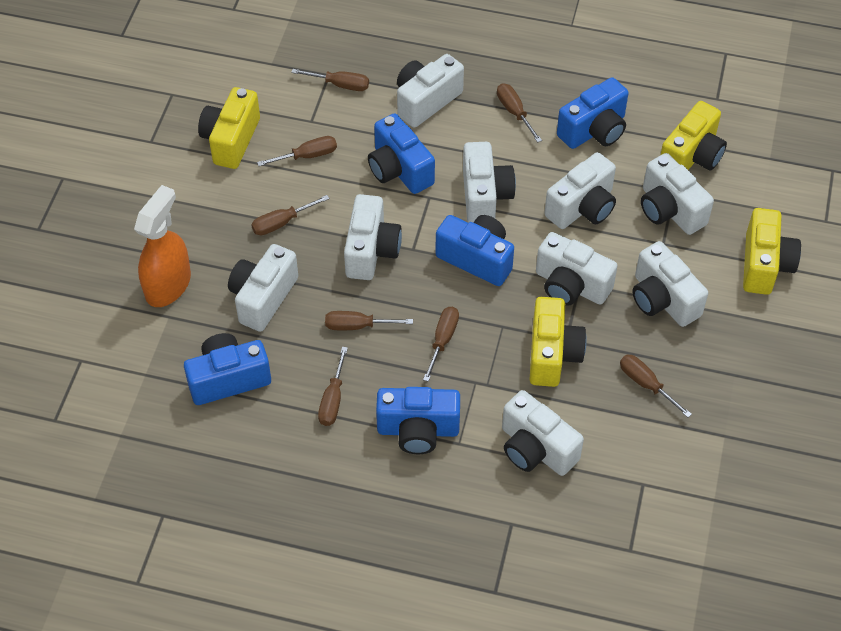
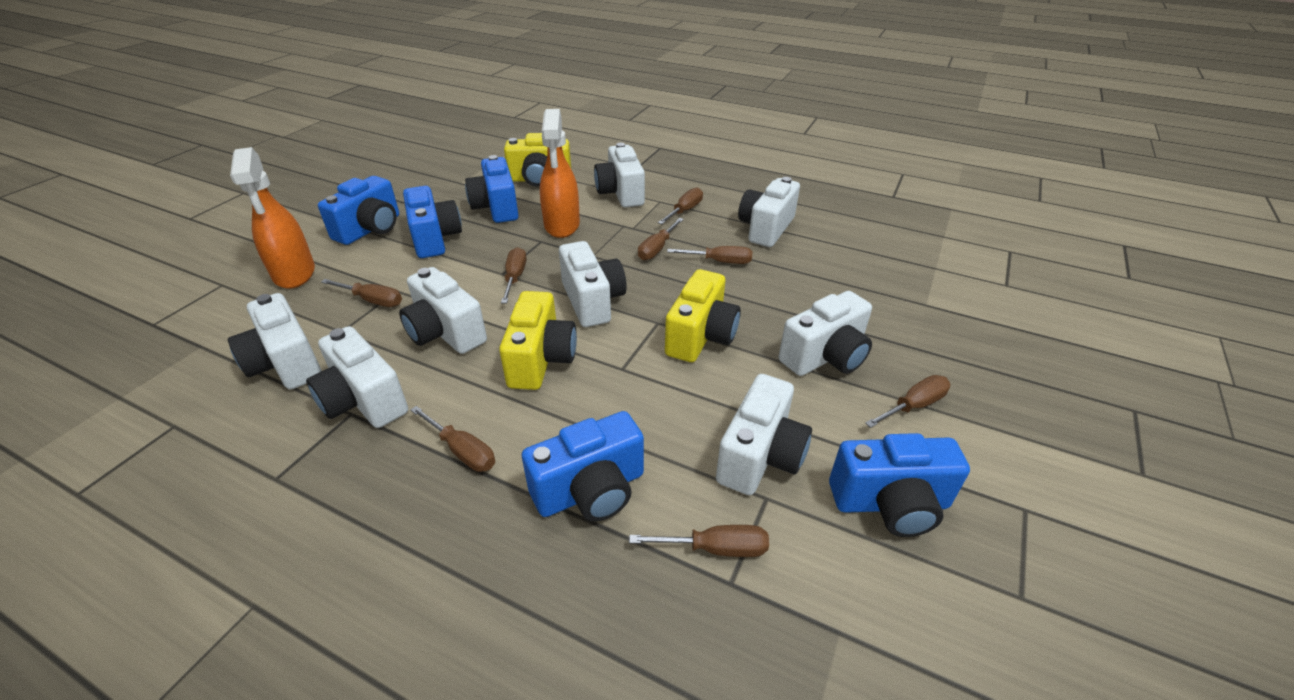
orange spray bottle: 1 -> 2
white camera: 9 -> 8
yellow camera: 4 -> 3

